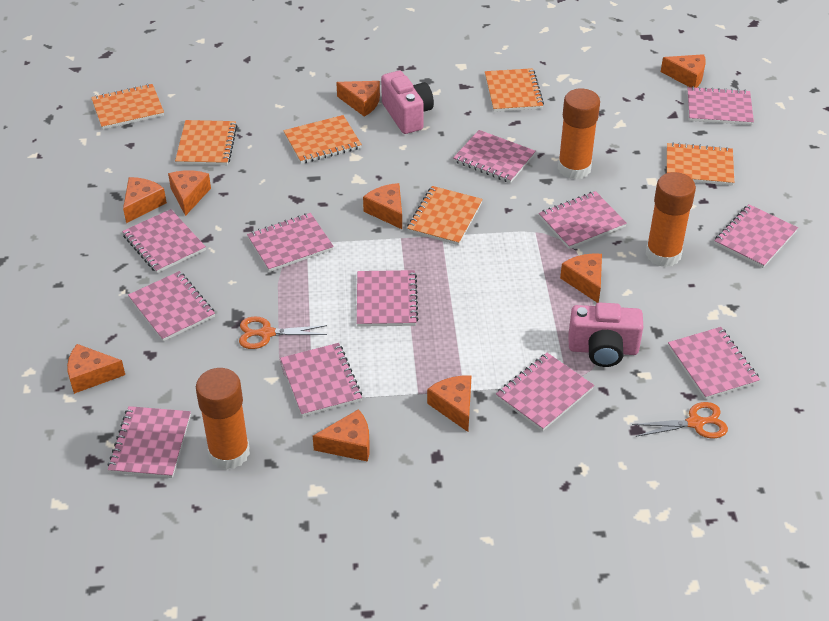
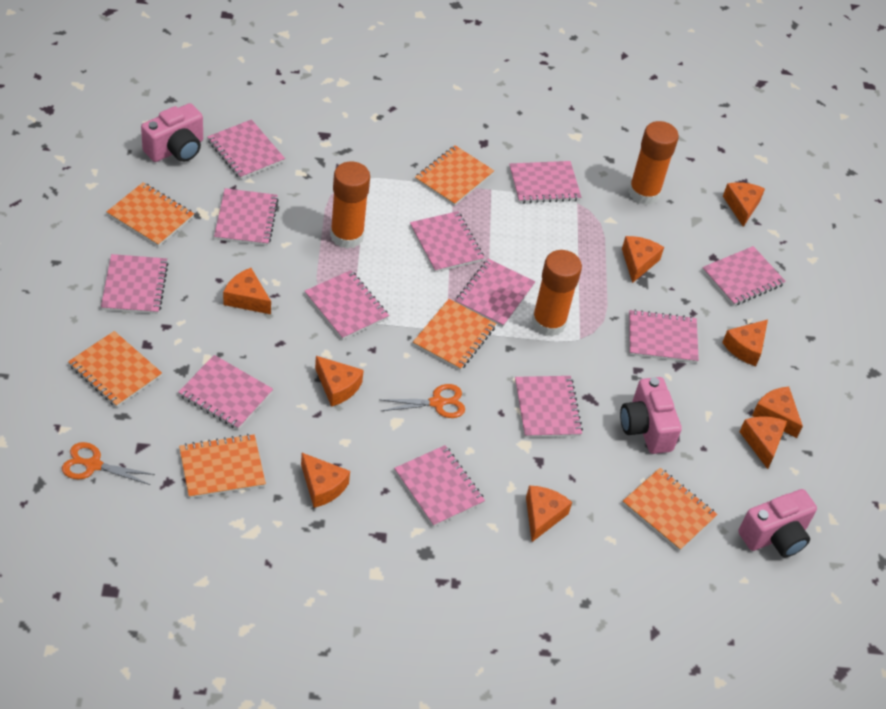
pink camera: 2 -> 3

